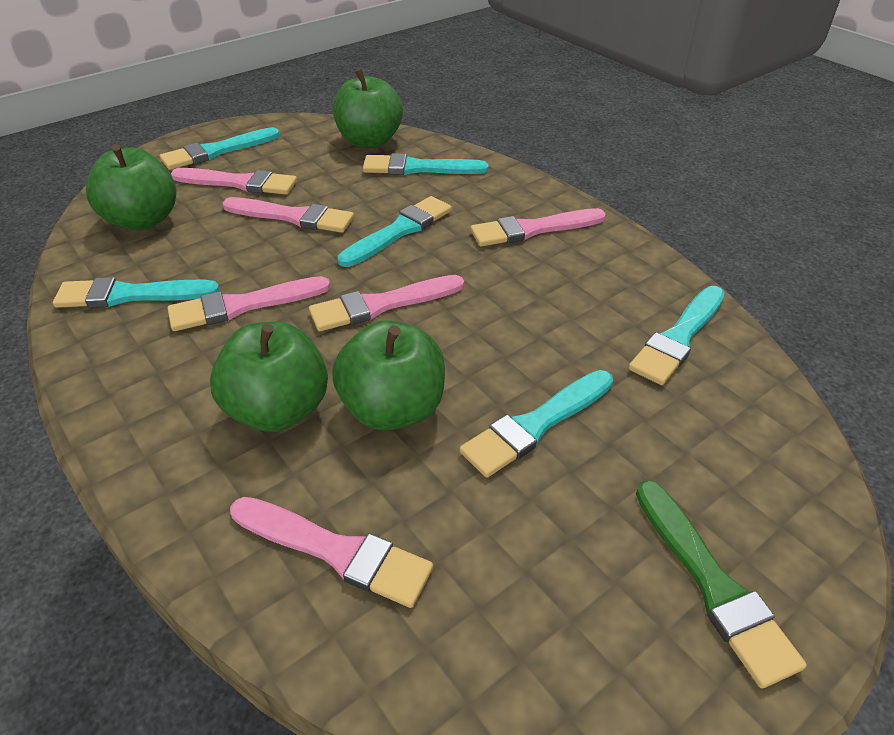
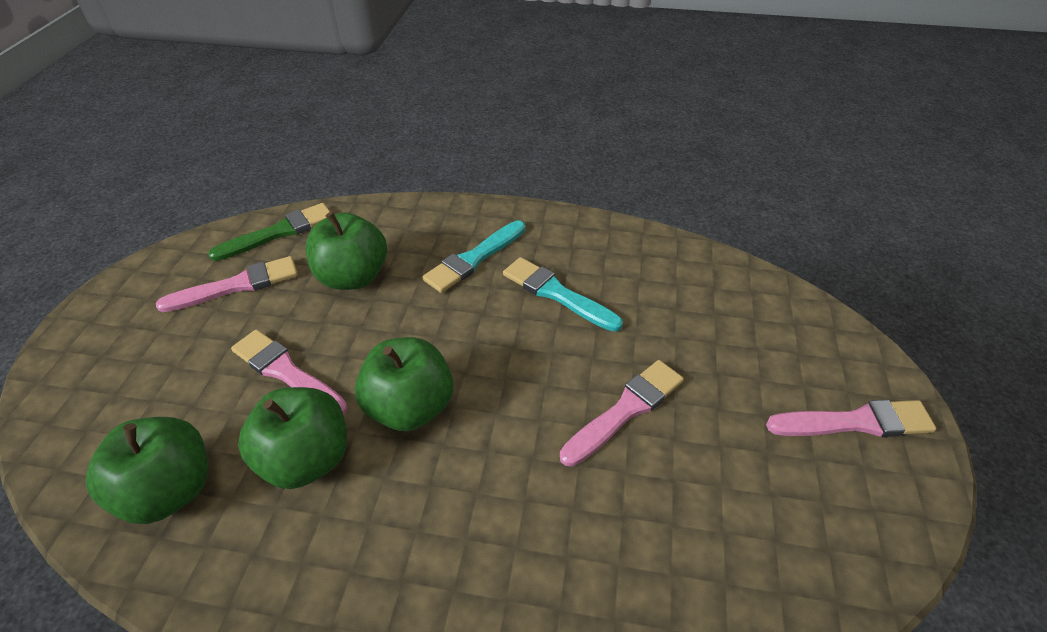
pink brush: 6 -> 4
turquoise brush: 6 -> 2

